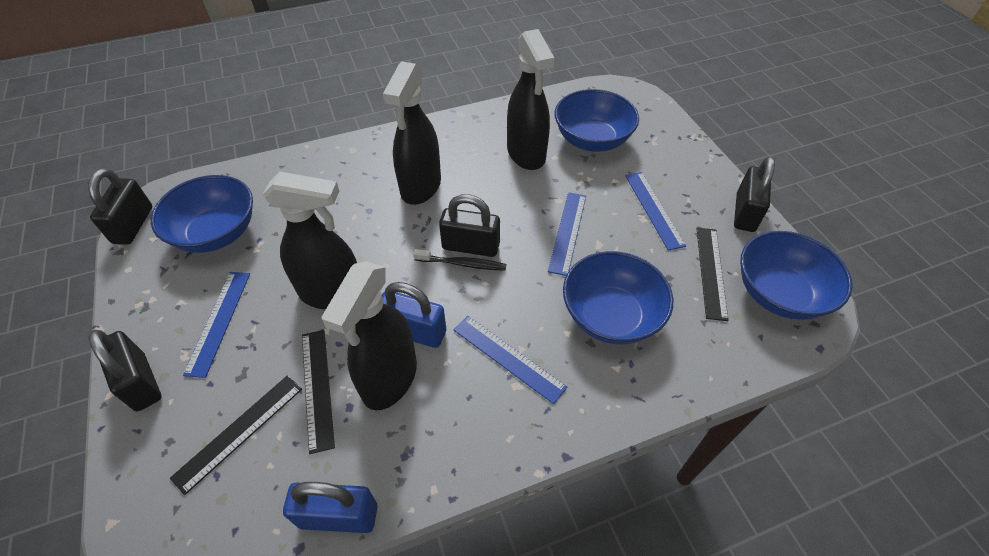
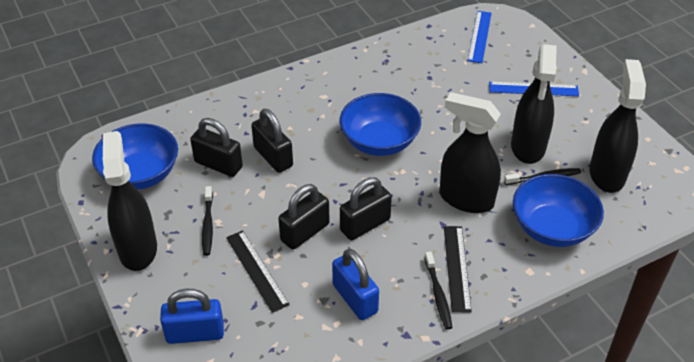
black ruler: 3 -> 2
black toothbrush: 1 -> 3
blue bowl: 4 -> 3
blue ruler: 4 -> 2

